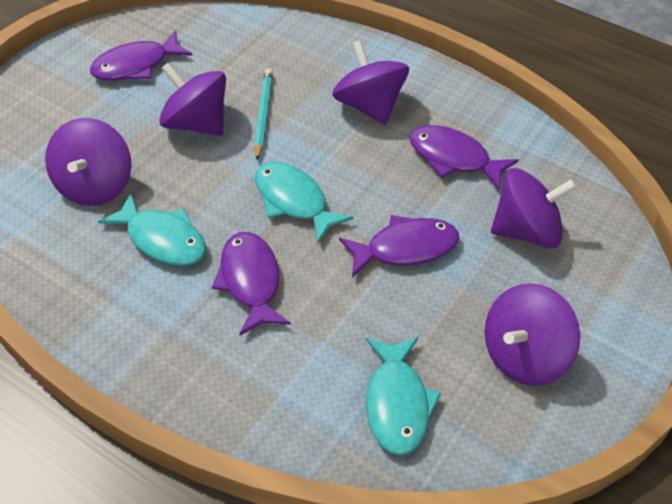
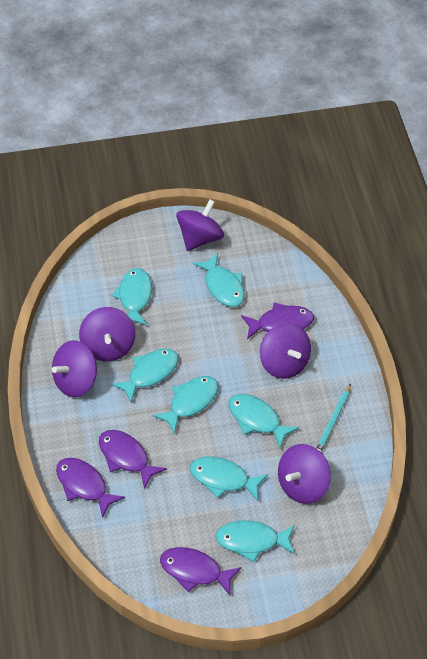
turquoise fish: 3 -> 7

